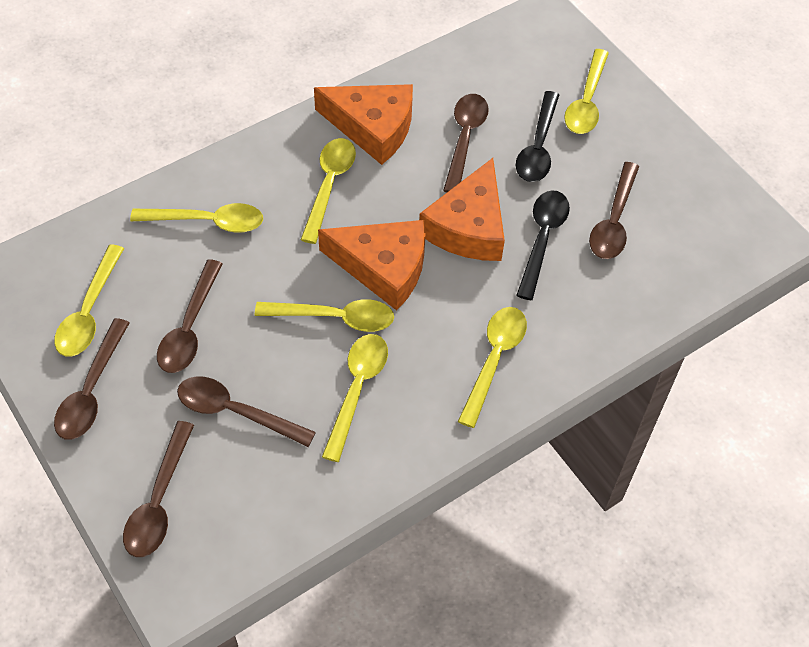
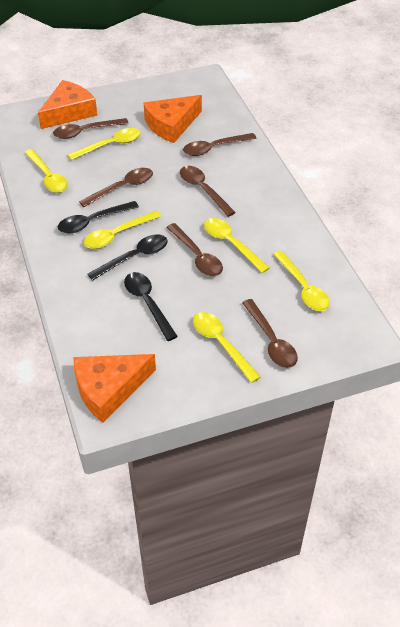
black spoon: 2 -> 3
yellow spoon: 7 -> 6

